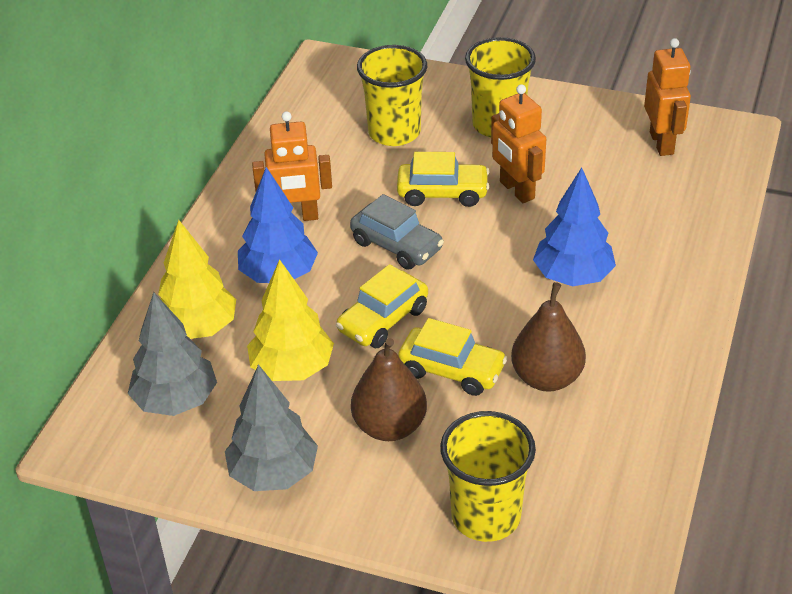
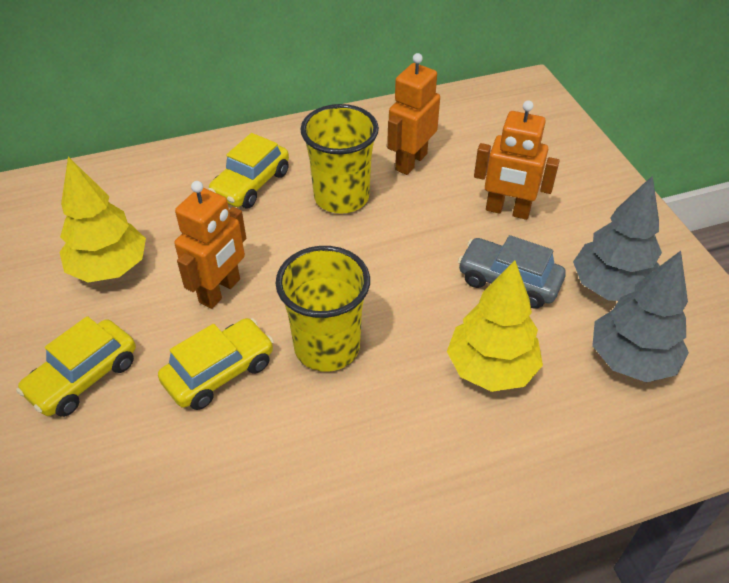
blue tree: 2 -> 0
brown pear: 2 -> 0
yellow cup: 3 -> 2

